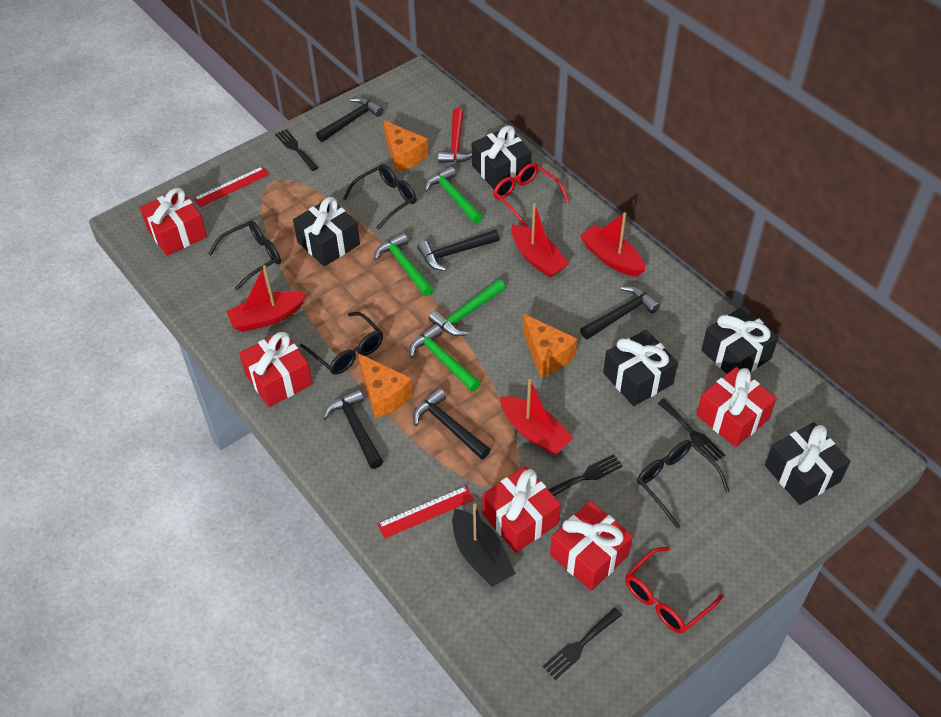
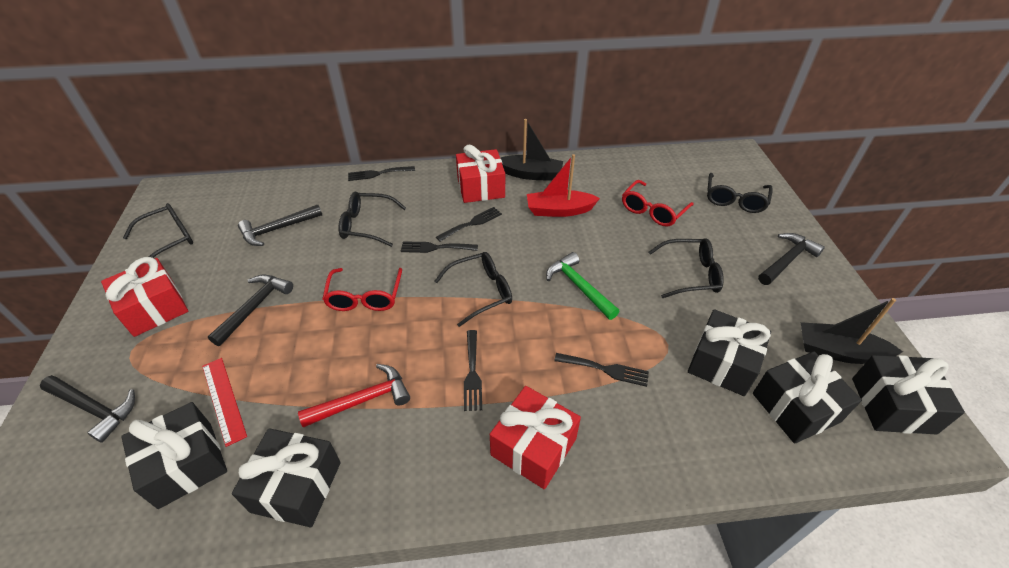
black boat: 1 -> 2
black fork: 4 -> 5
black glasses: 4 -> 5
black hammer: 5 -> 4
green hammer: 4 -> 1
orange cheese: 3 -> 0
red boat: 4 -> 1
red gift: 5 -> 3
red ruler: 2 -> 1

